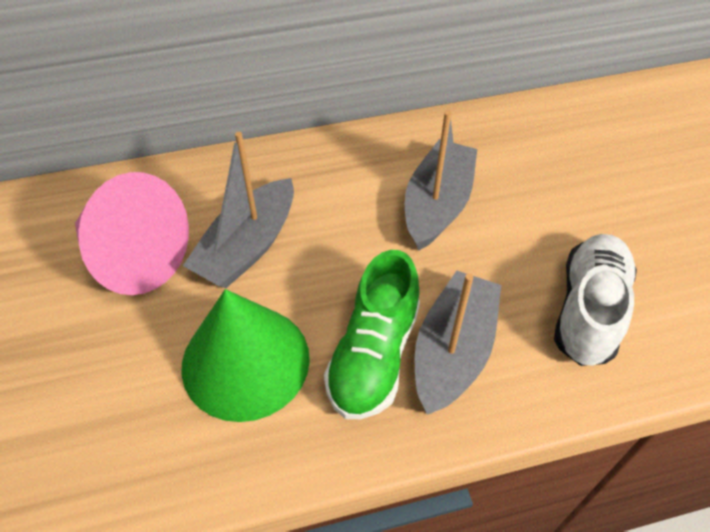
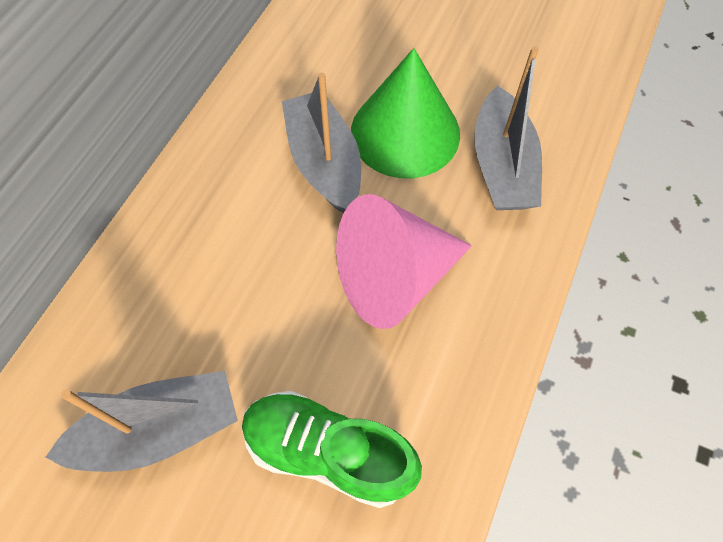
white shoe: 1 -> 0

